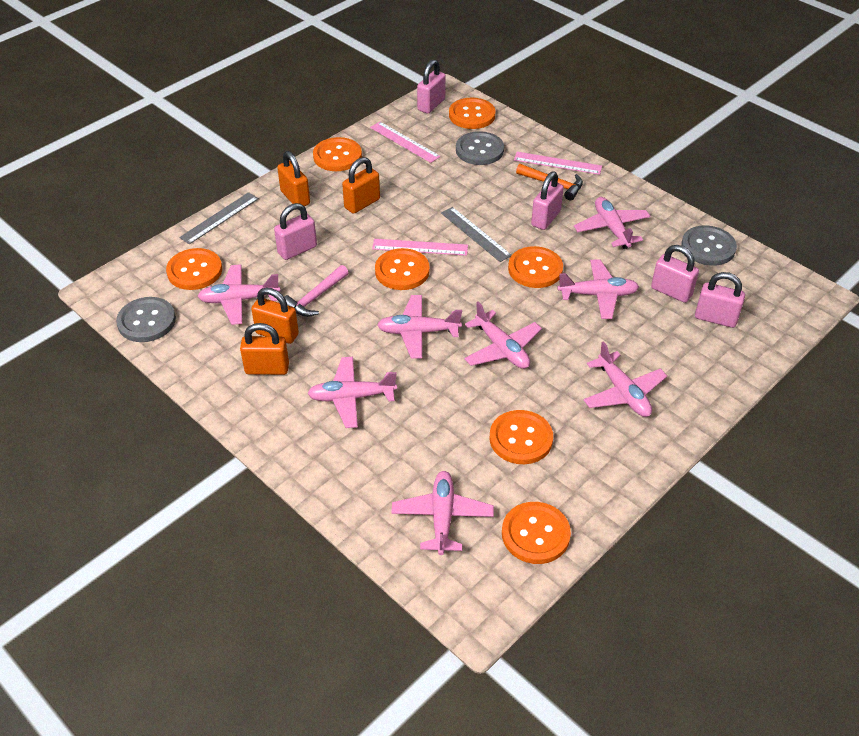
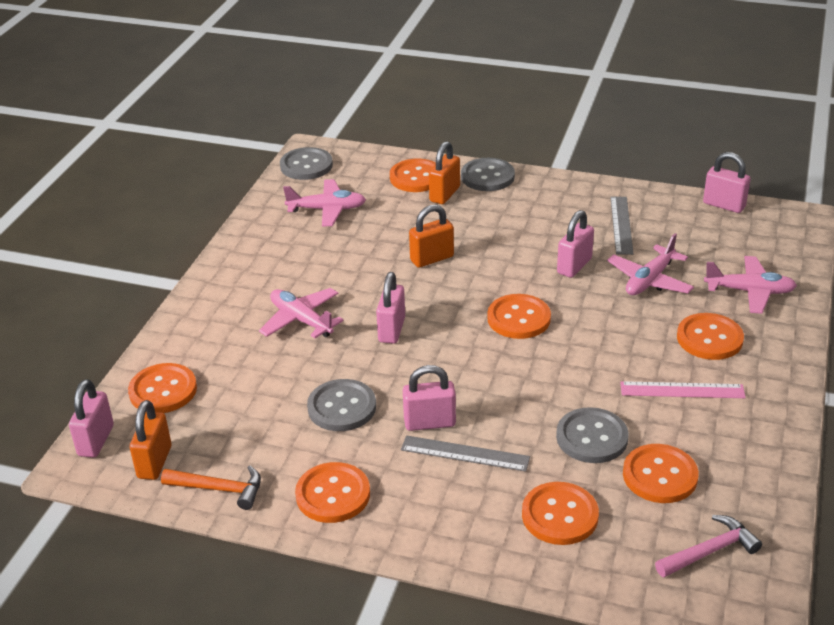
grey button: 3 -> 4
orange padlock: 4 -> 3
pink plane: 8 -> 4
pink ruler: 3 -> 1

